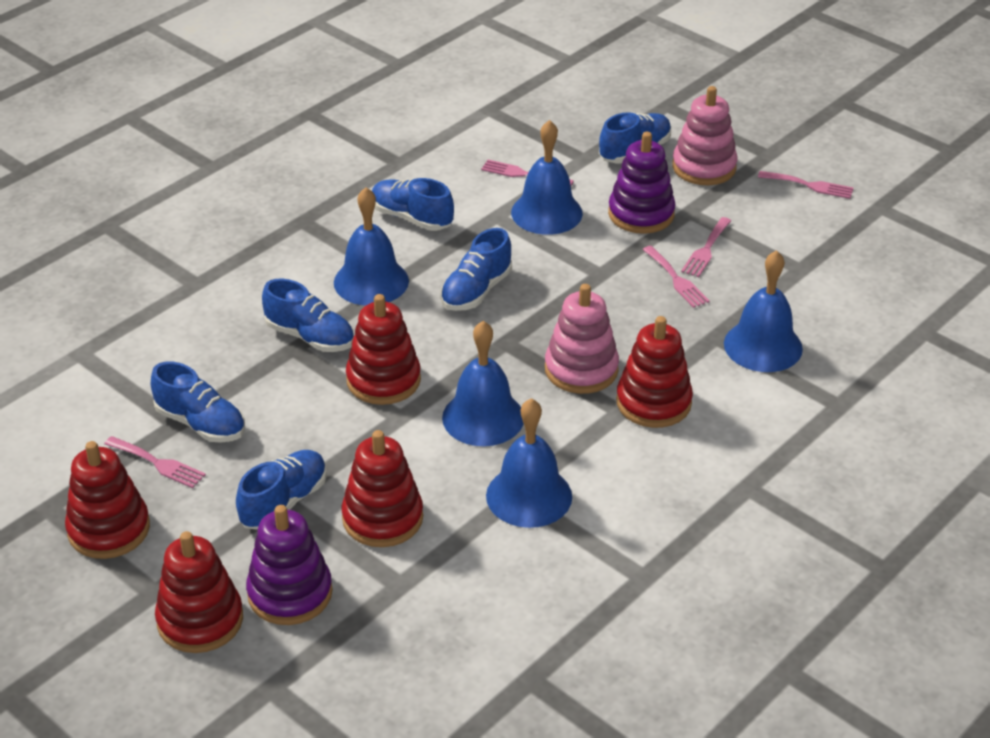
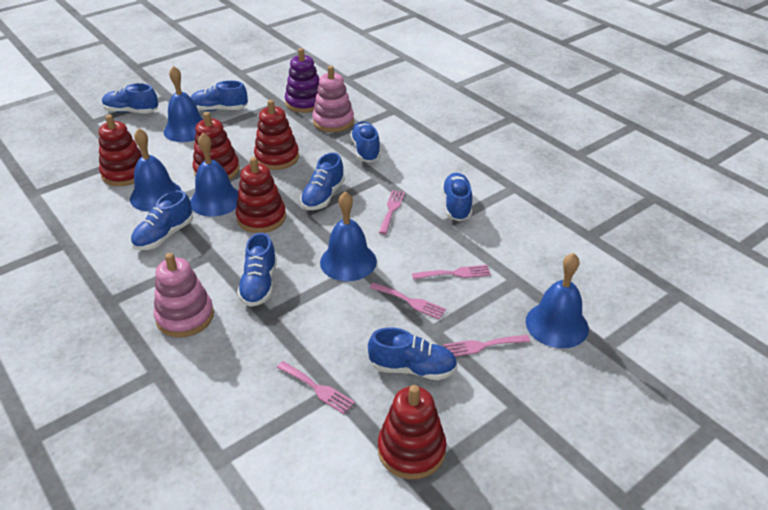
blue shoe: 6 -> 8
purple stacking toy: 2 -> 1

